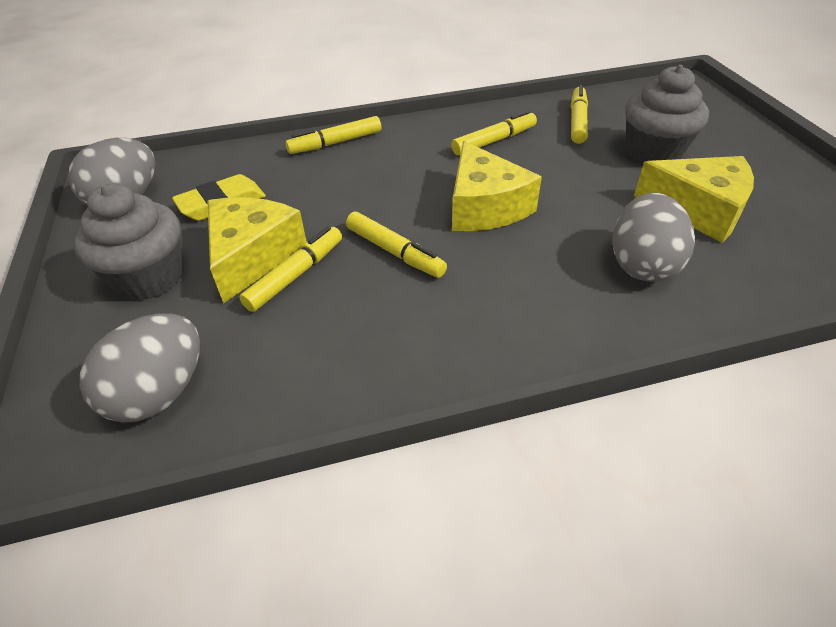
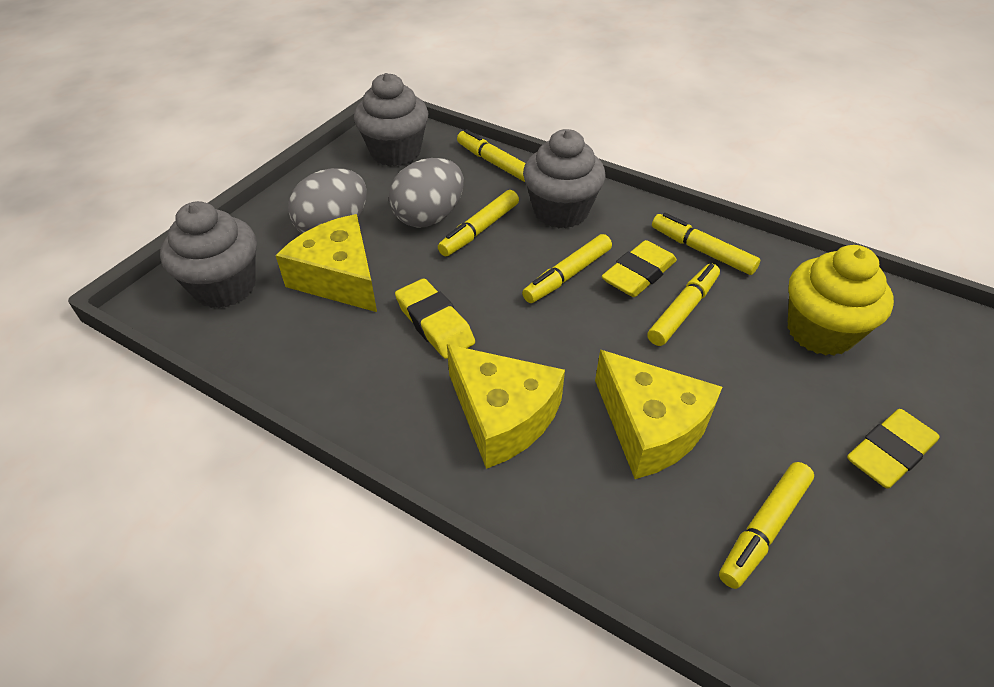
grey cupcake: 2 -> 3
grey egg: 3 -> 2
yellow cupcake: 0 -> 1
yellow eraser: 1 -> 3
yellow marker: 5 -> 6

